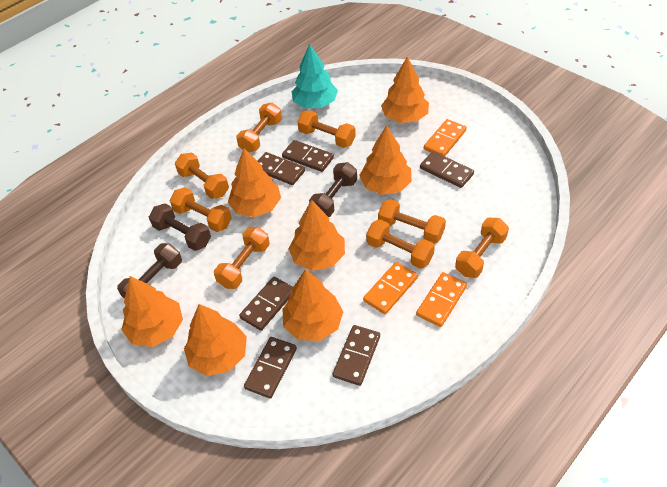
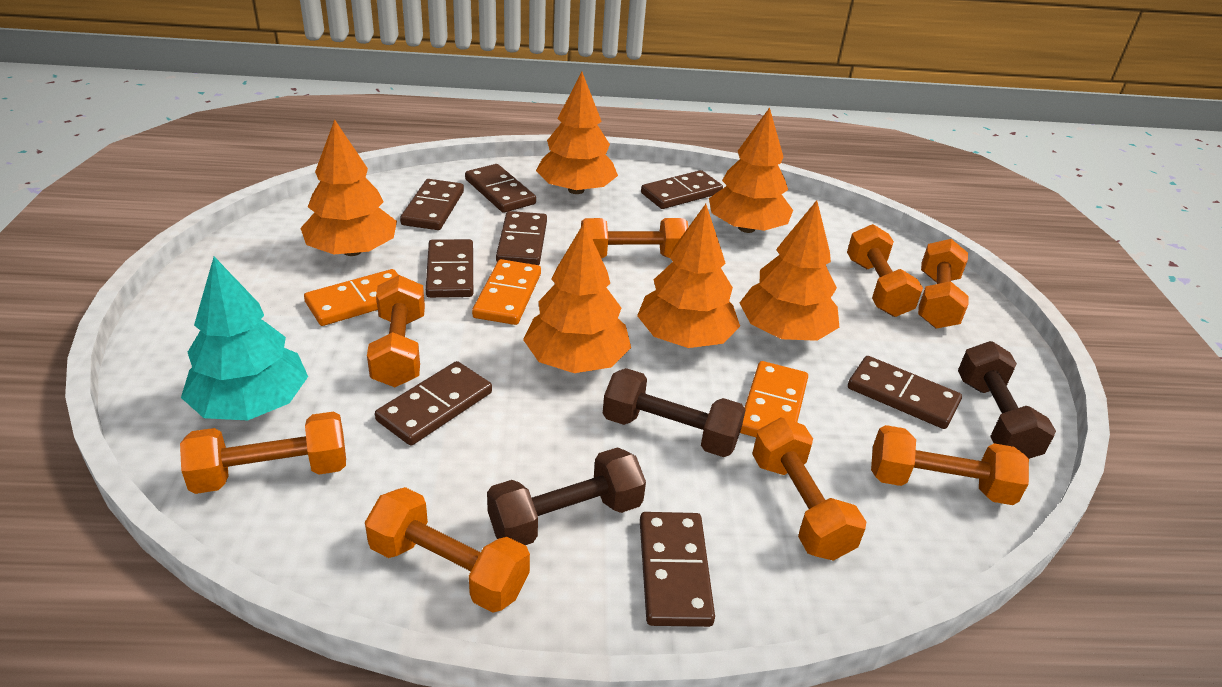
brown domino: 6 -> 8
orange tree: 7 -> 6

